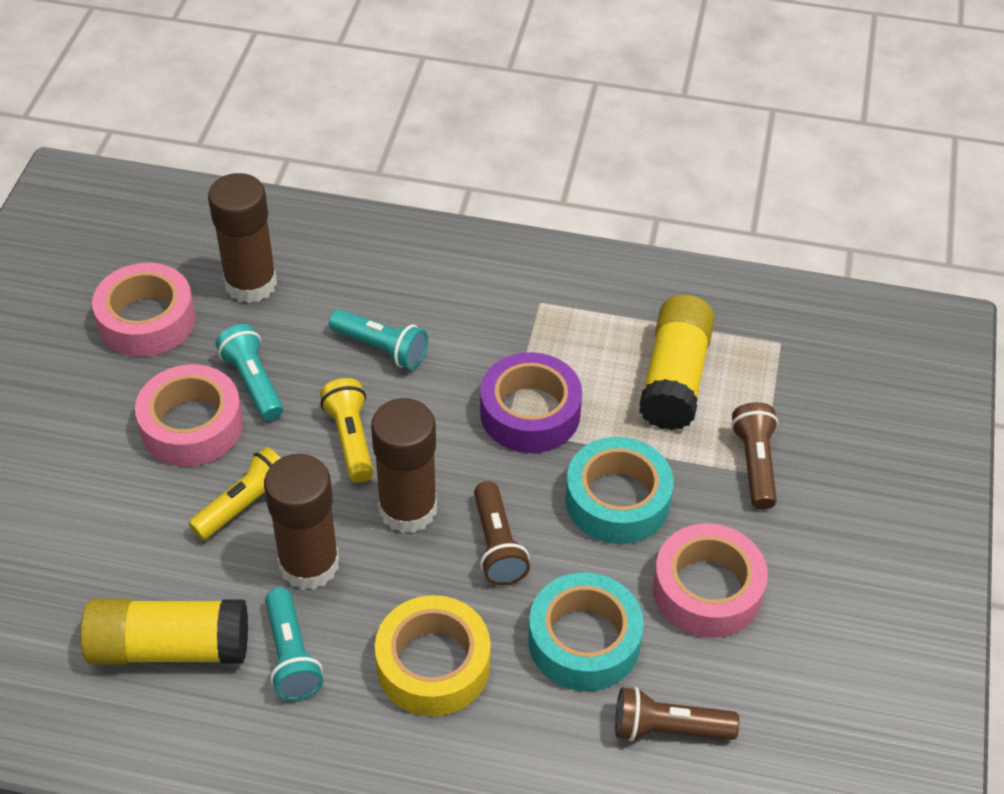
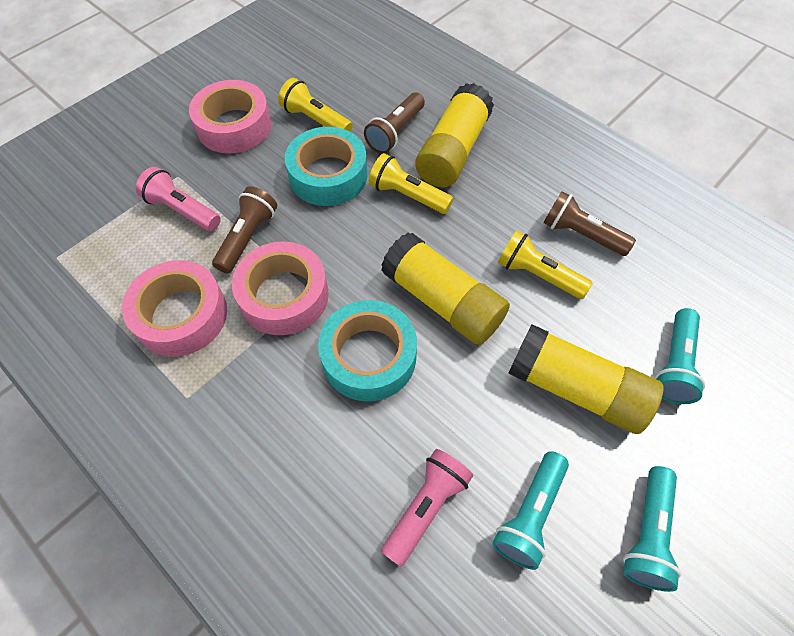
brown glue stick: 3 -> 0
pink flashlight: 0 -> 2
purple tape: 1 -> 0
yellow flashlight: 2 -> 3
yellow glue stick: 2 -> 3
yellow tape: 1 -> 0

